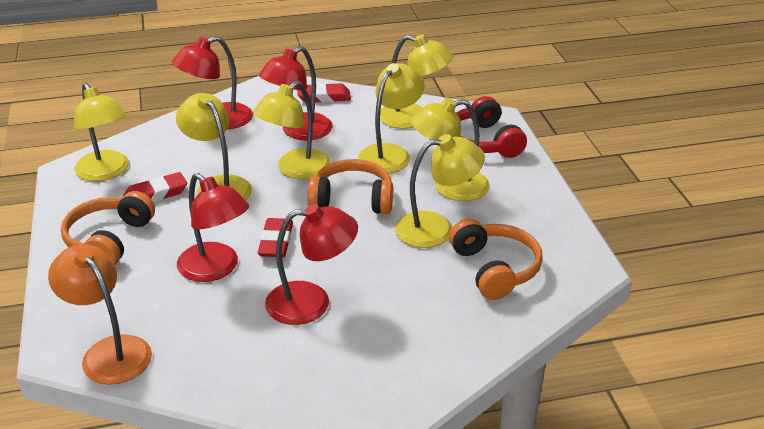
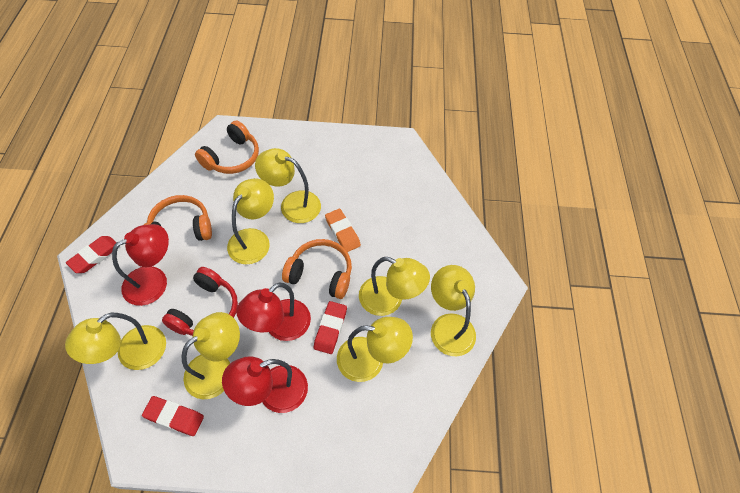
orange eraser: 0 -> 1
orange lamp: 1 -> 0
red lamp: 4 -> 3

